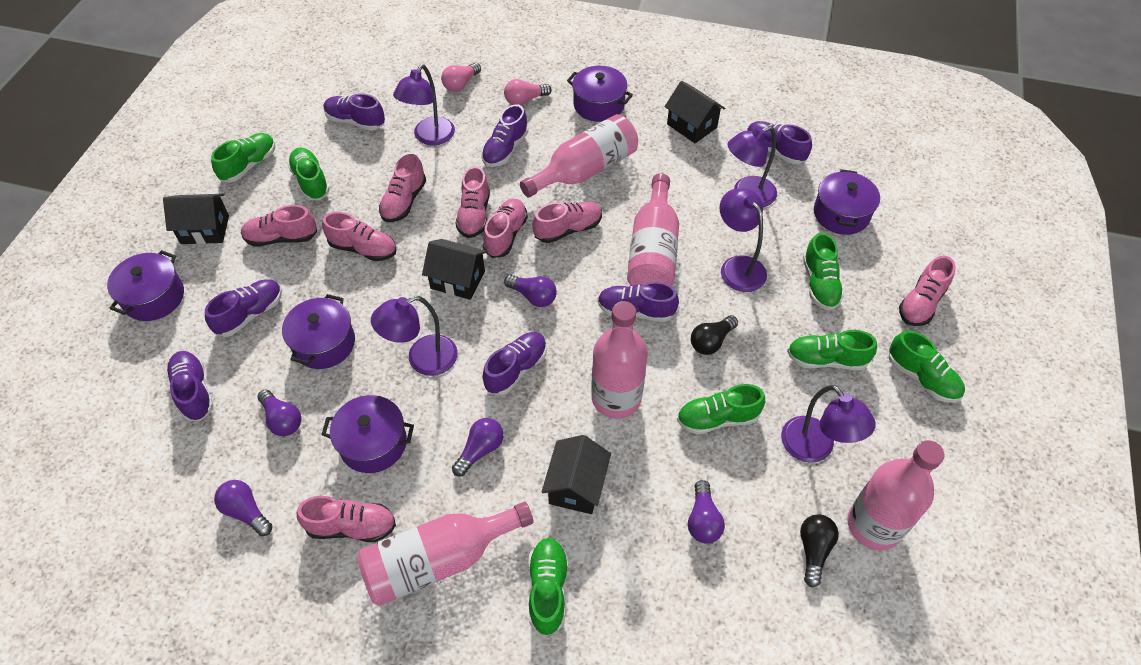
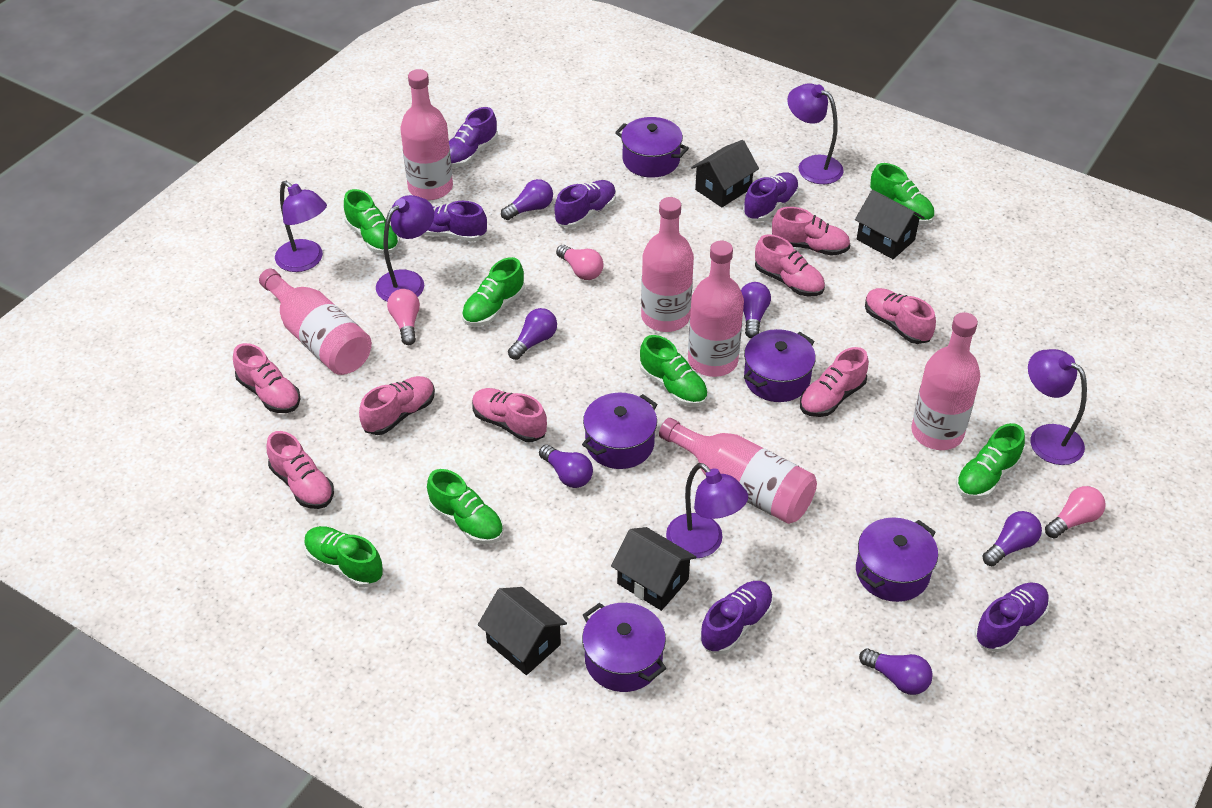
black light bulb: 2 -> 0
pink bottle: 5 -> 6
pink light bulb: 2 -> 3
purple light bulb: 5 -> 6
purple shoe: 7 -> 6

